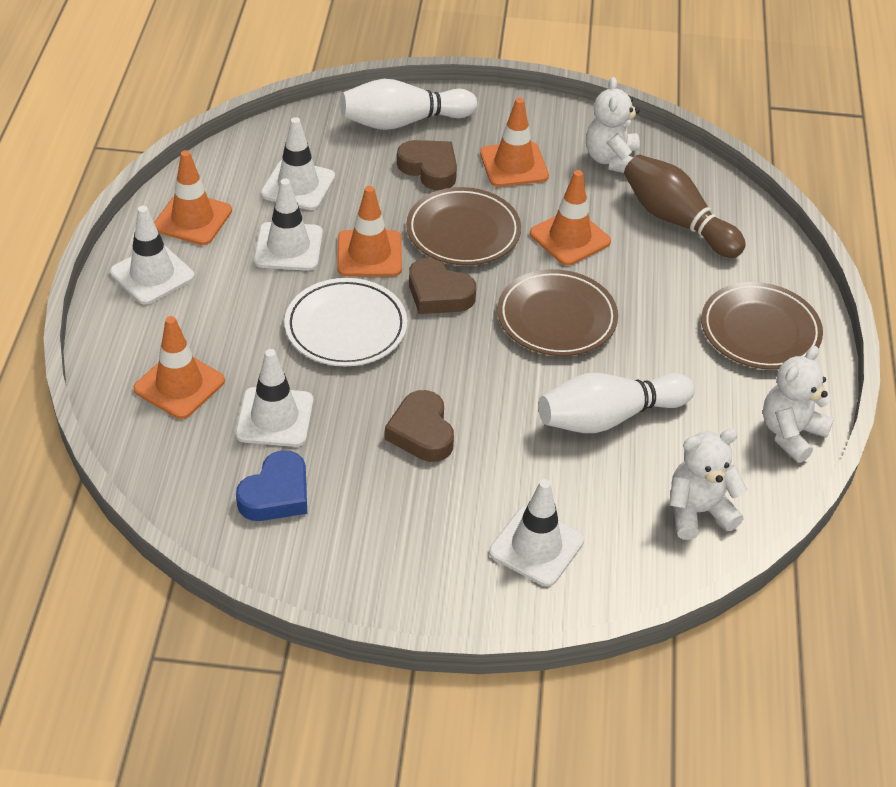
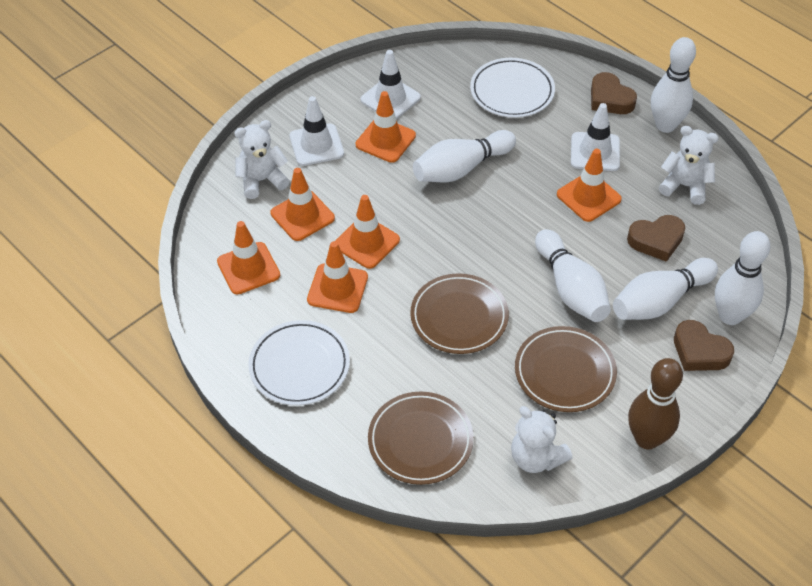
blue heart: 1 -> 0
orange traffic cone: 5 -> 6
white bowling pin: 2 -> 5
white plate: 1 -> 2
white traffic cone: 5 -> 3

